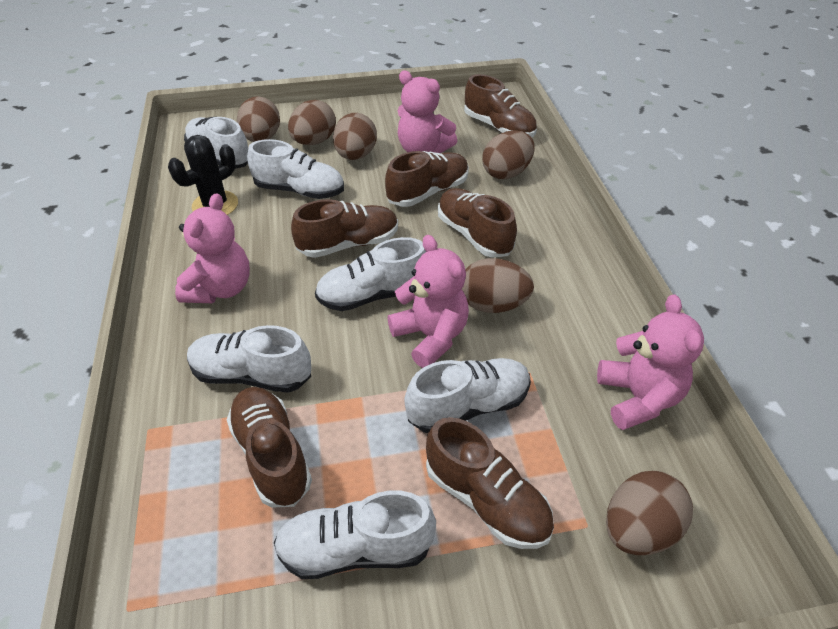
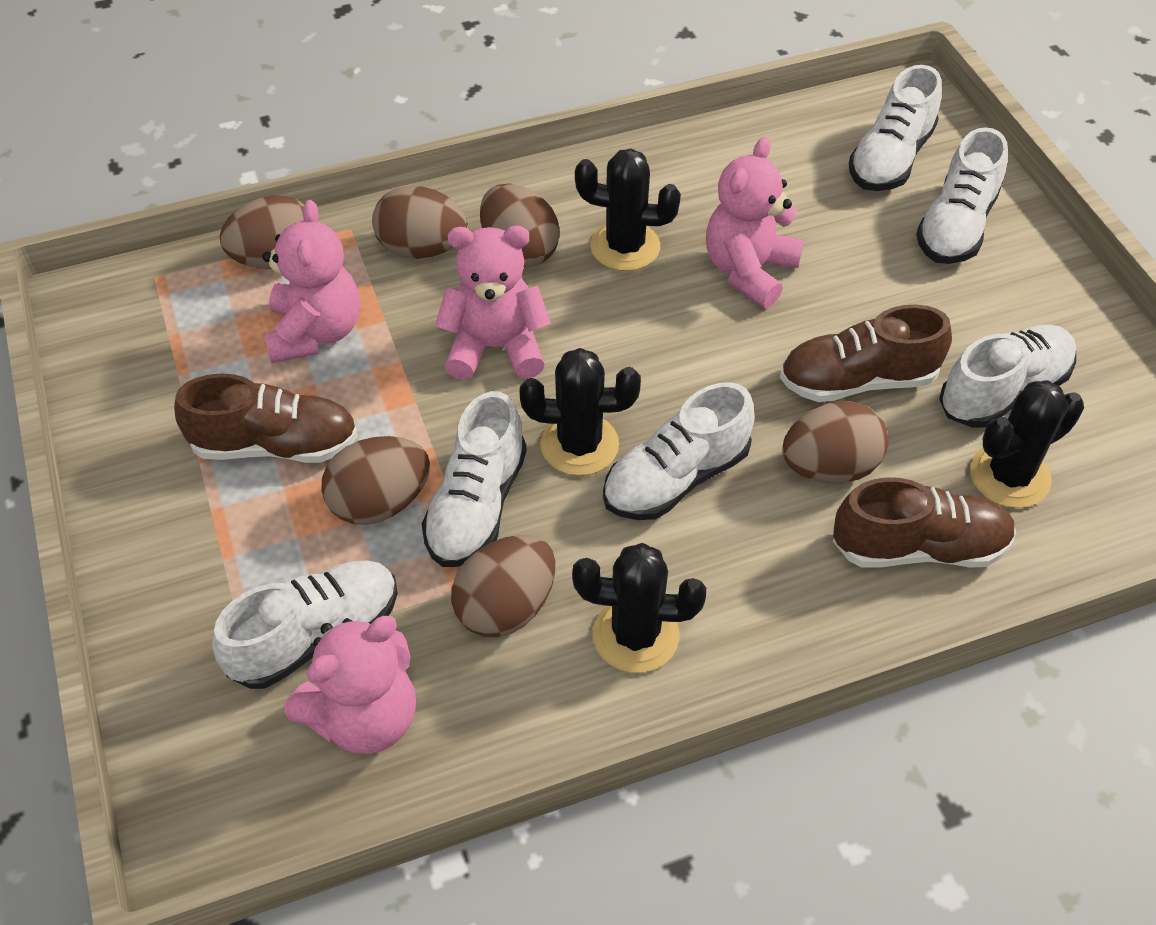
black cactus: 1 -> 4
brown shoe: 6 -> 3

